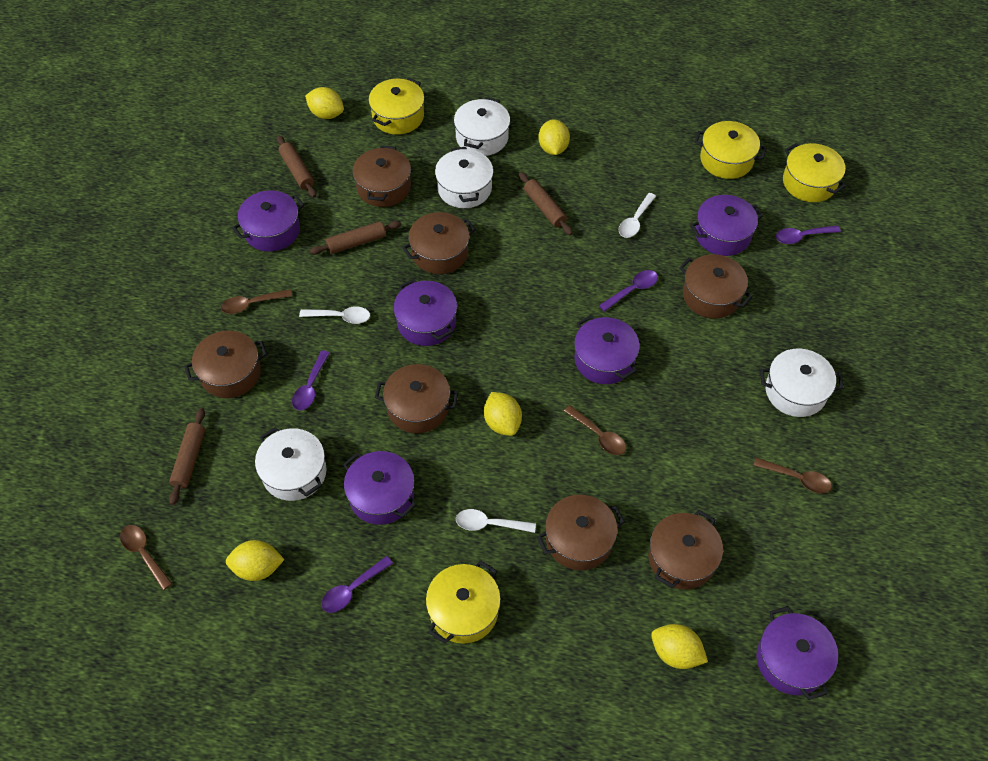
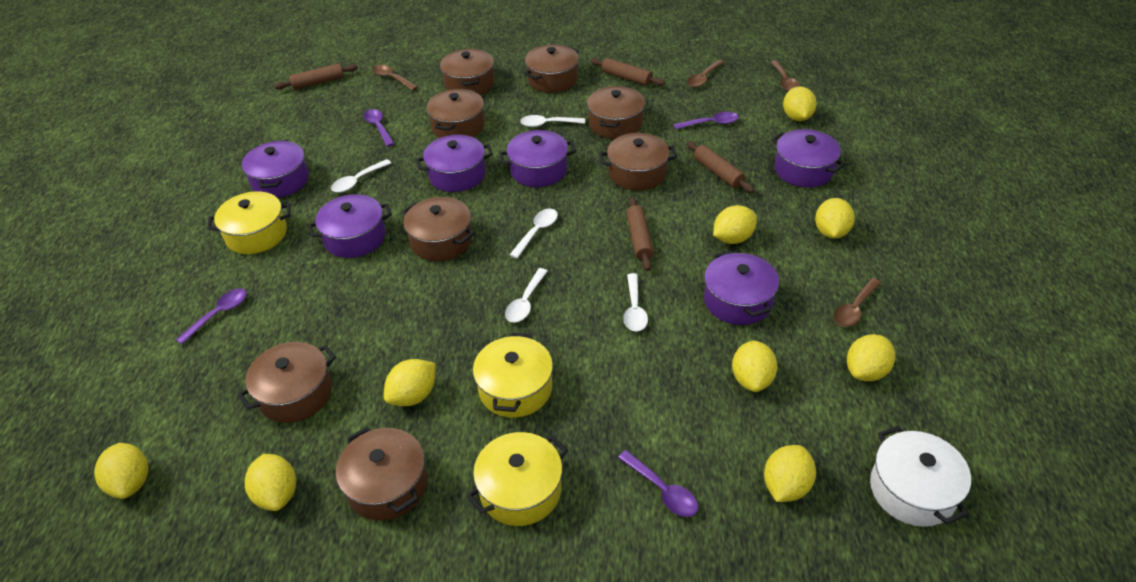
brown pot: 7 -> 8
white pot: 4 -> 1
white spoon: 3 -> 5
yellow lemon: 5 -> 9
yellow pot: 4 -> 3

